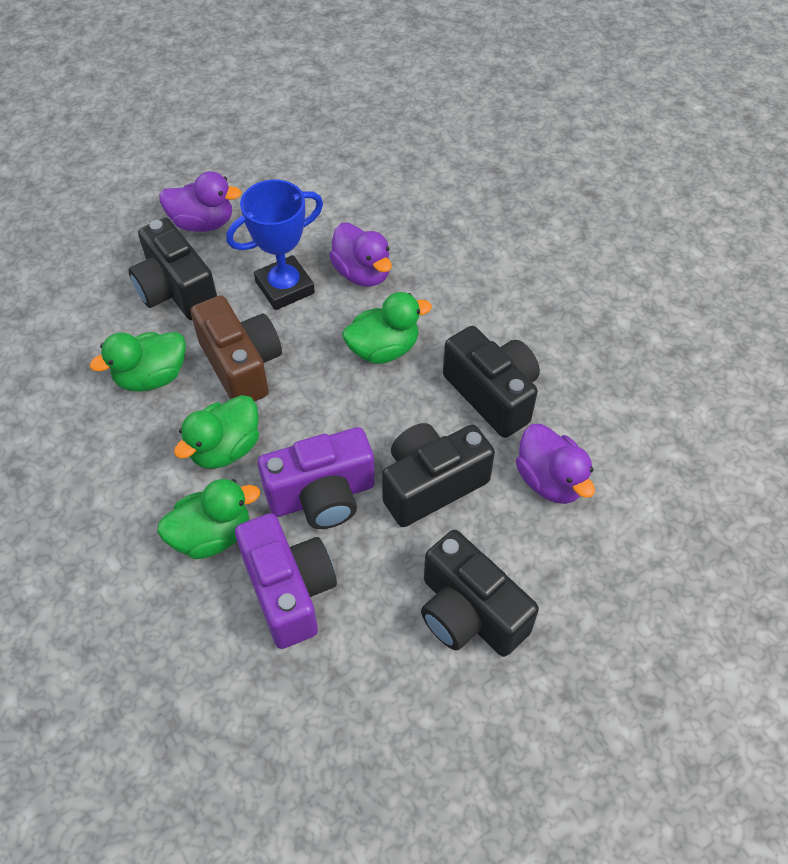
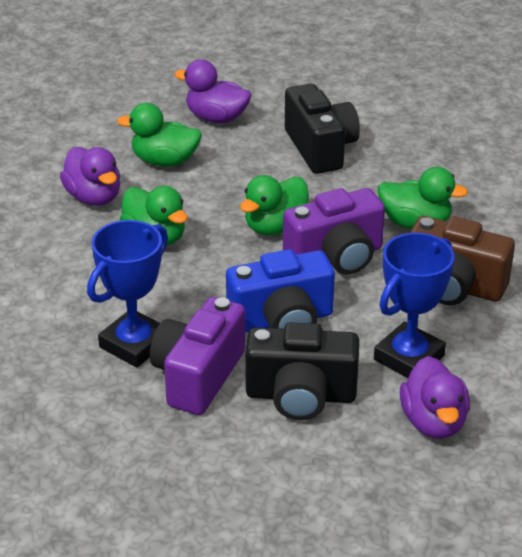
black camera: 4 -> 2
blue camera: 0 -> 1
blue trophy: 1 -> 2

